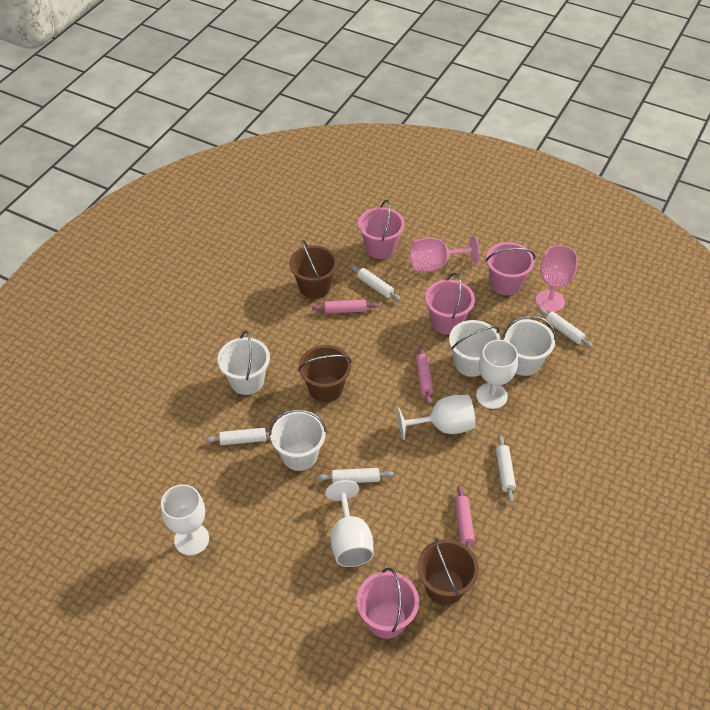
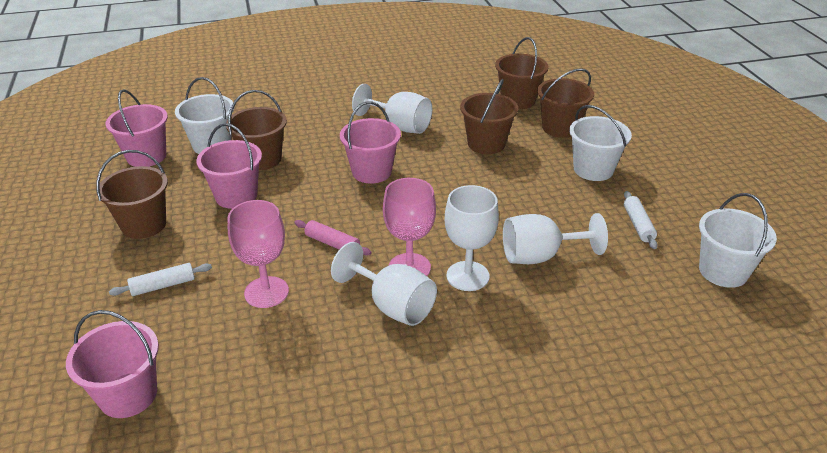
brown bucket: 3 -> 5
pink rolling pin: 3 -> 1
white bucket: 4 -> 3
white rolling pin: 5 -> 2

